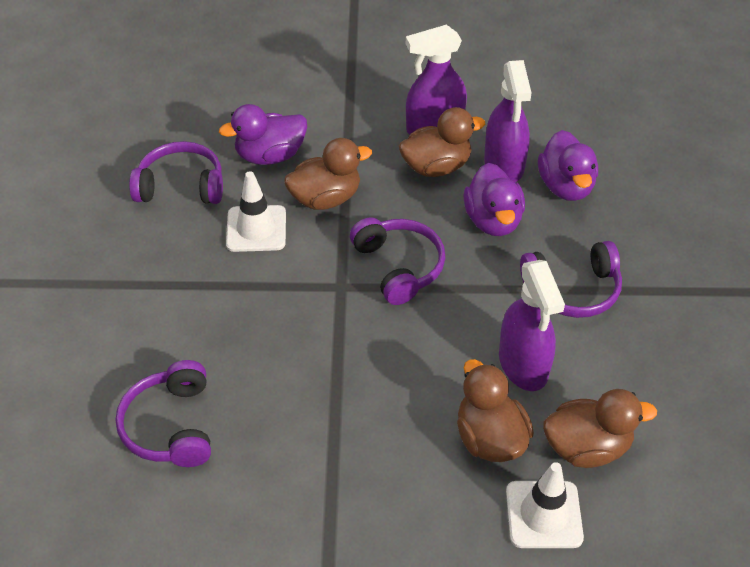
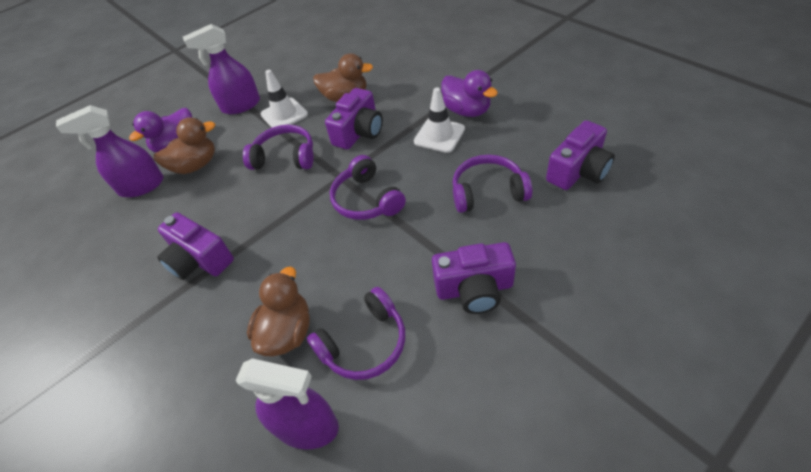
brown duck: 4 -> 3
purple camera: 0 -> 4
purple duck: 3 -> 2

